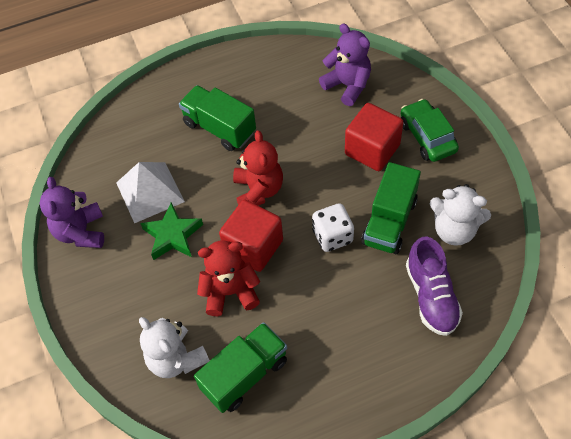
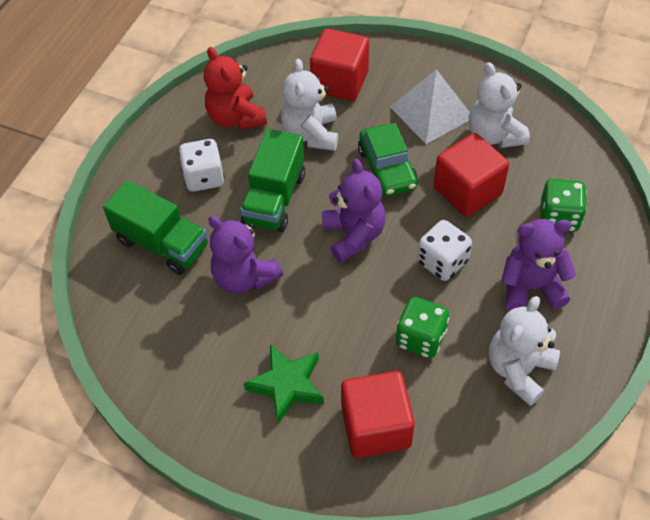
green dice: 0 -> 2
green truck: 3 -> 2
purple shoe: 1 -> 0
purple teddy bear: 2 -> 3
red cube: 2 -> 3
red teddy bear: 2 -> 1
white dice: 1 -> 2
white teddy bear: 2 -> 3

